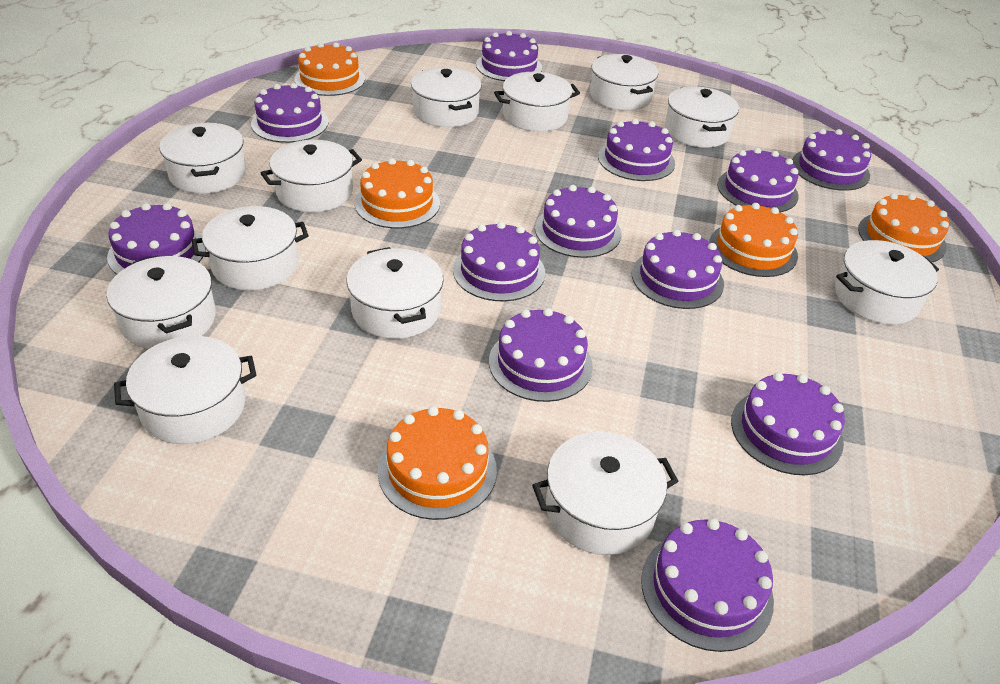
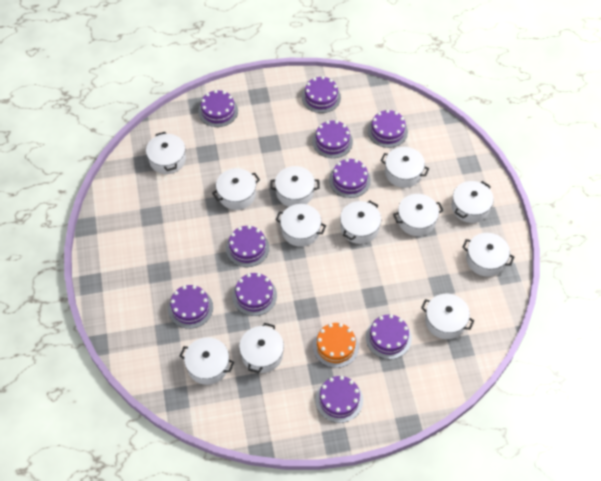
orange cake: 5 -> 1
purple cake: 12 -> 10

